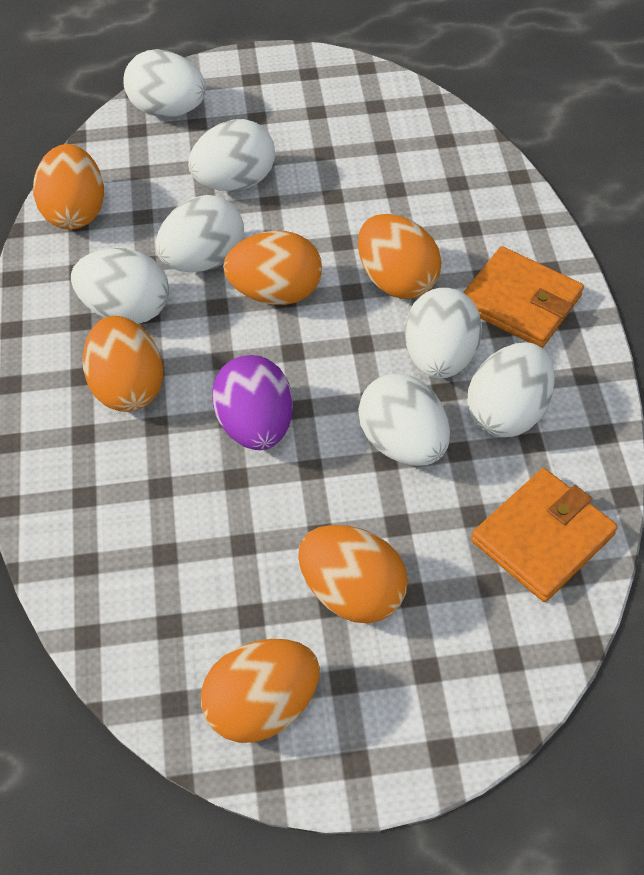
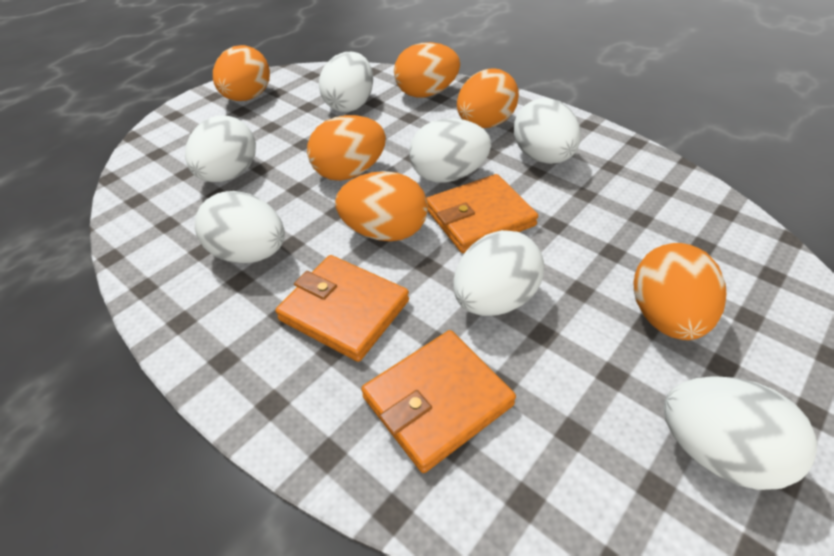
orange wallet: 2 -> 3
purple egg: 1 -> 0

